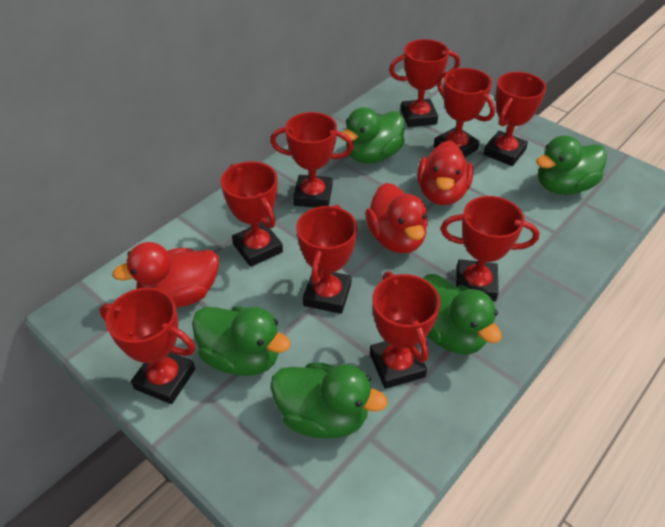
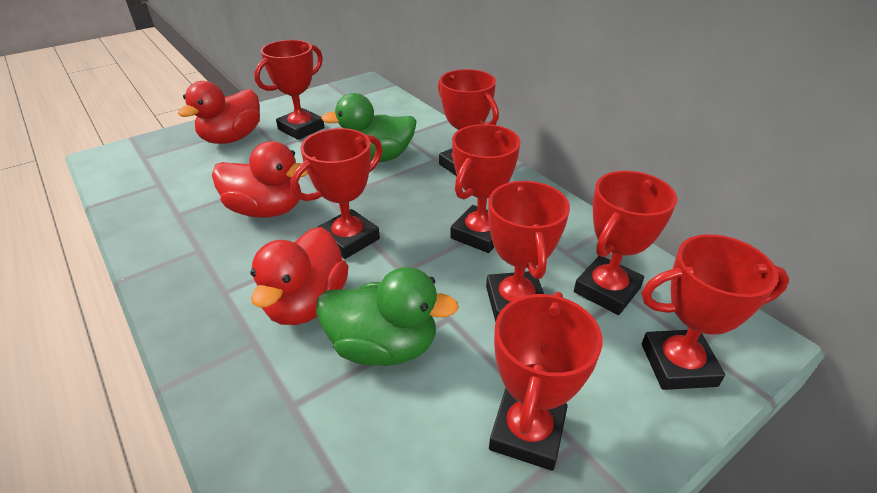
green duck: 5 -> 2
red trophy: 9 -> 8

